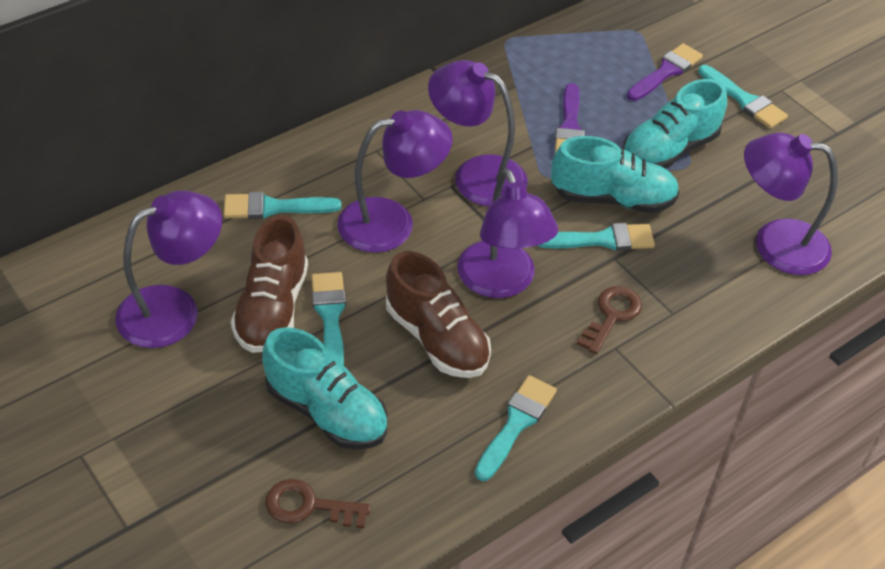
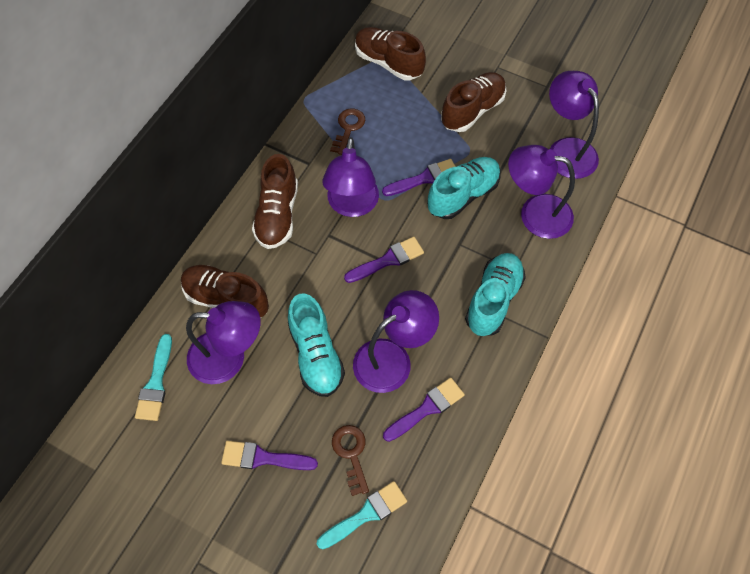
brown shoe: 2 -> 4
purple brush: 2 -> 4
turquoise brush: 5 -> 2

